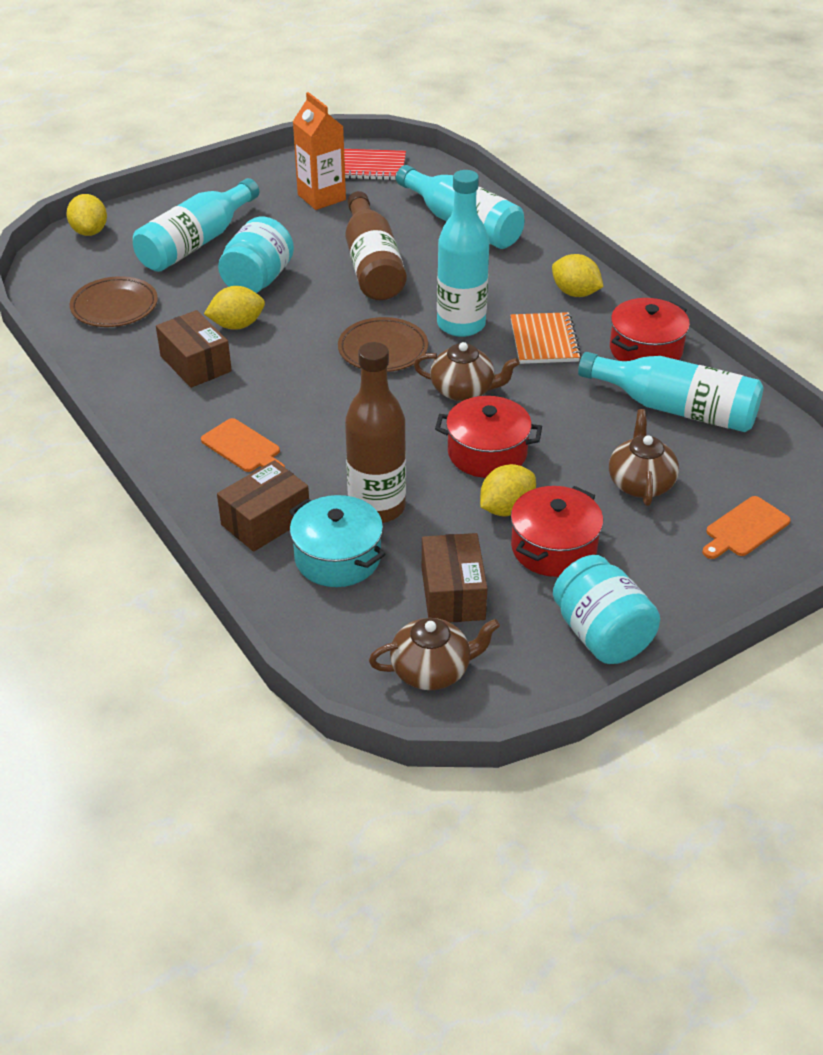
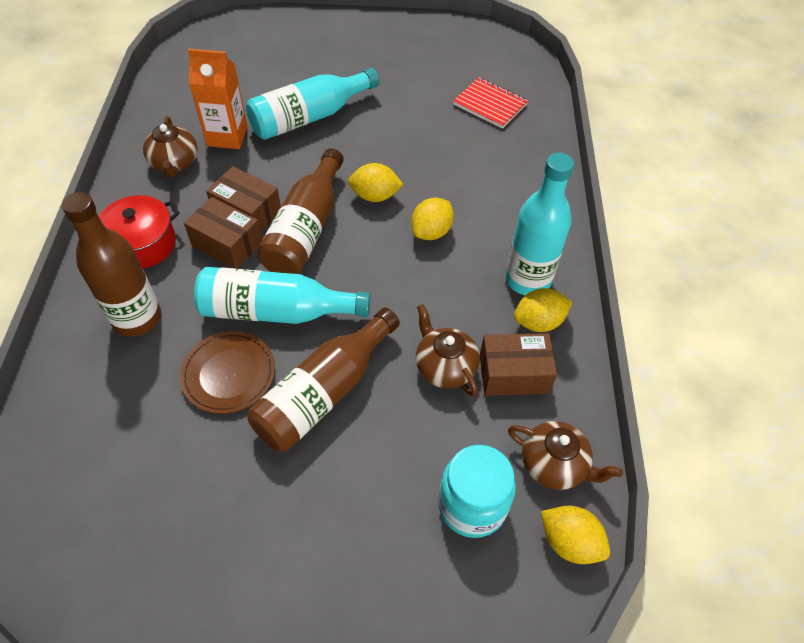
brown bottle: 2 -> 3
brown plate: 2 -> 1
orange cutting board: 2 -> 0
orange notebook: 1 -> 0
red pot: 3 -> 1
turquoise bottle: 4 -> 3
turquoise jar: 2 -> 1
turquoise pot: 1 -> 0

